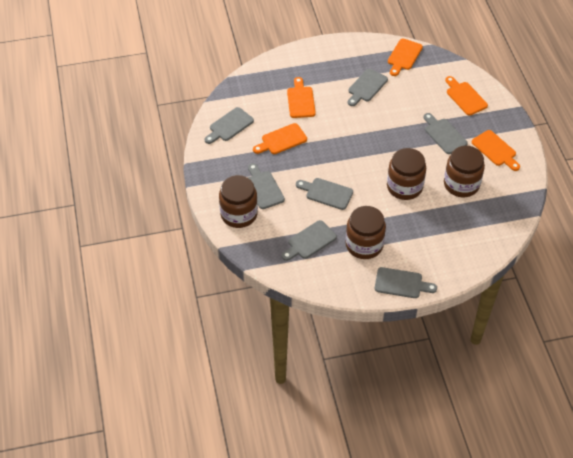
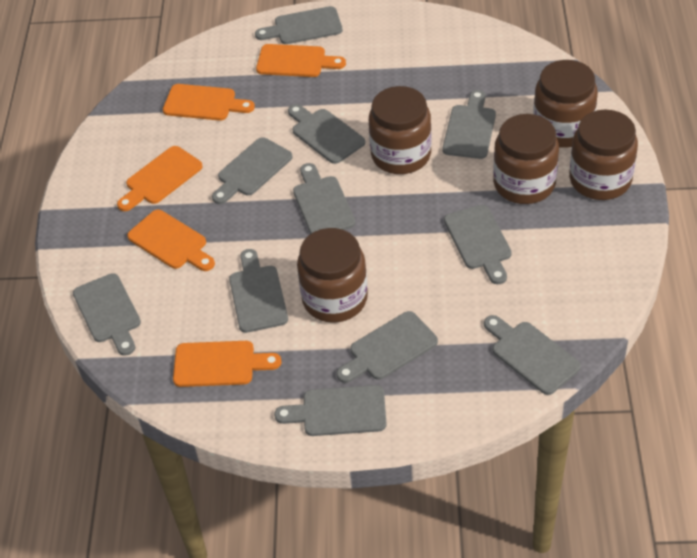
brown jar: 4 -> 5
grey cutting board: 7 -> 11

